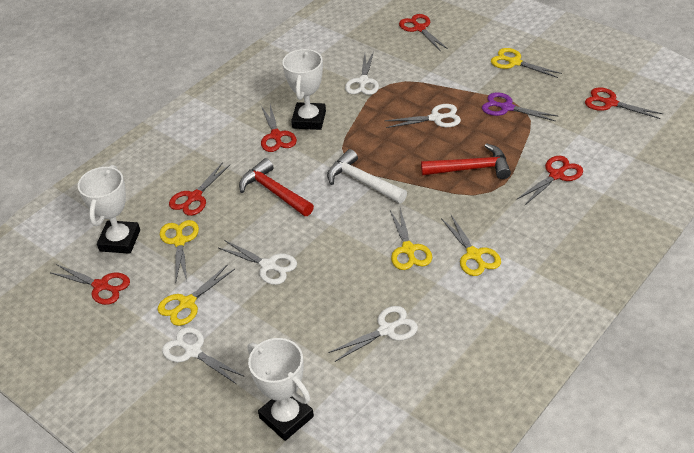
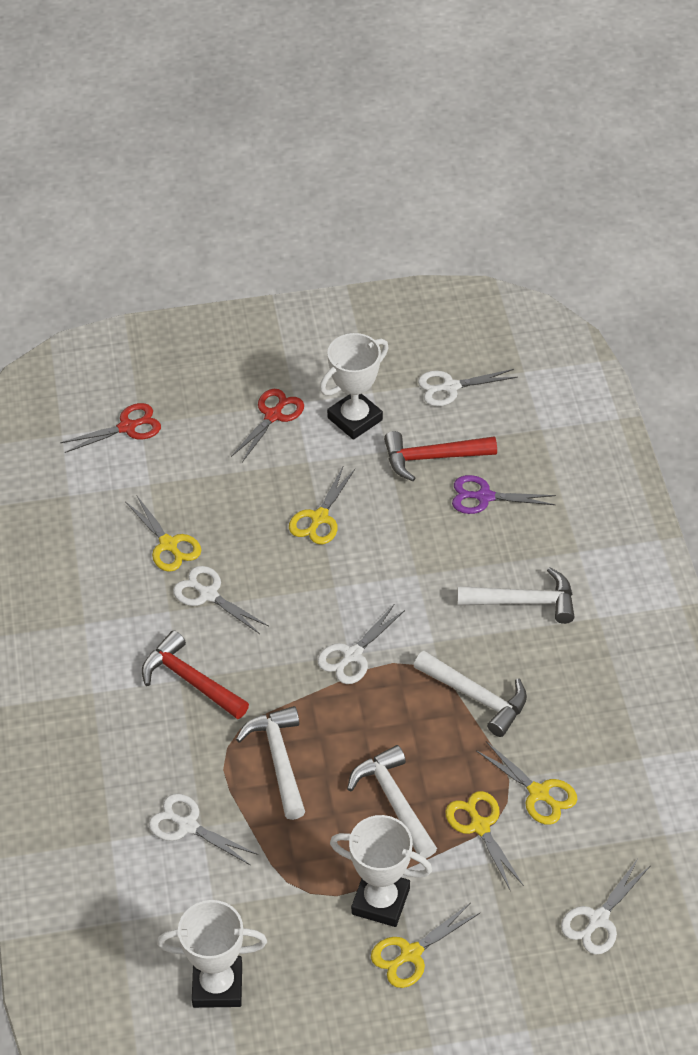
red scissors: 6 -> 2
white hammer: 1 -> 4

